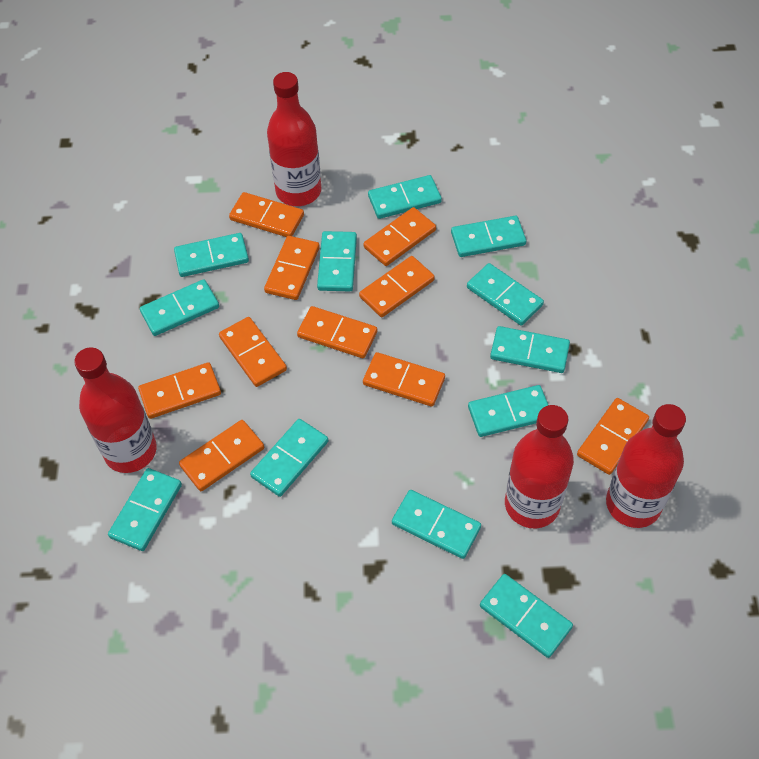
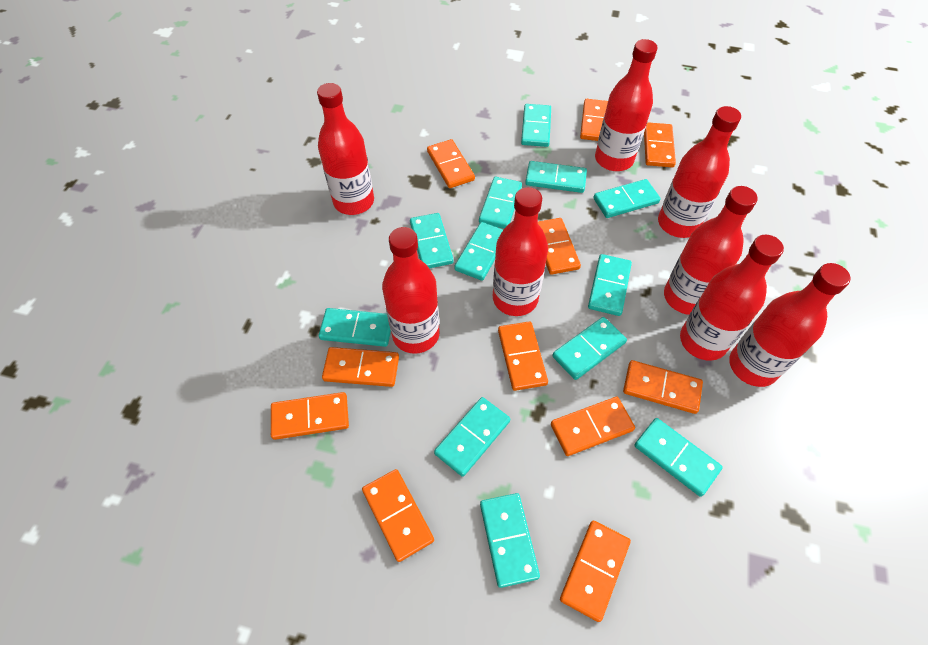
orange domino: 10 -> 11
red bottle: 4 -> 8

